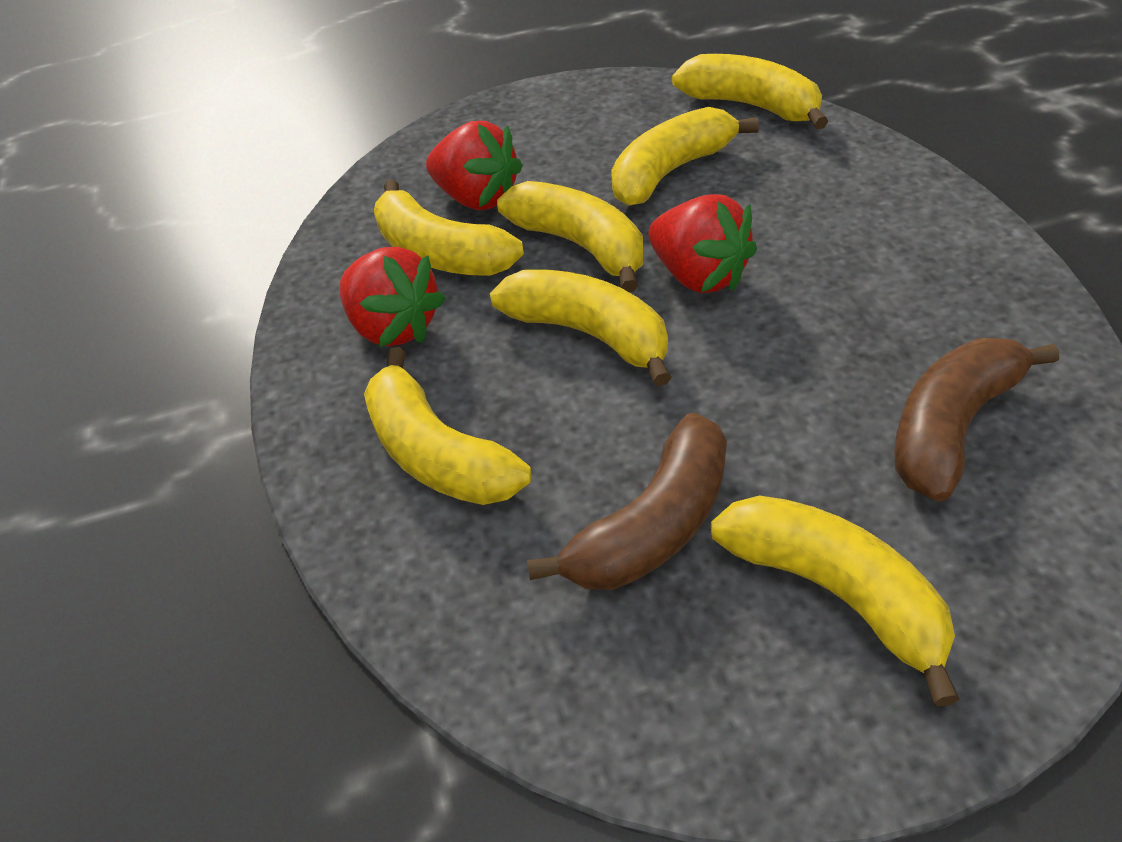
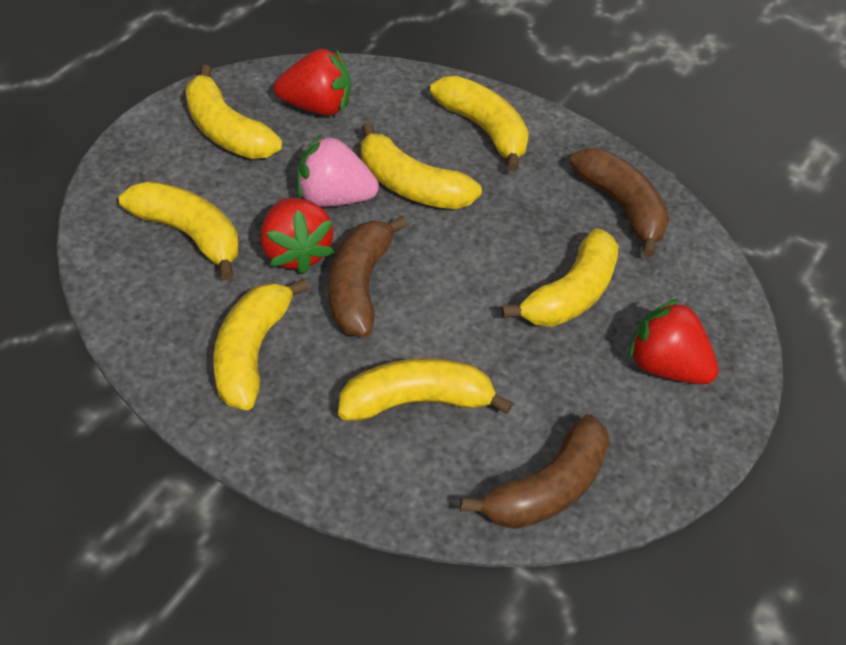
brown banana: 2 -> 3
pink strawberry: 0 -> 1

